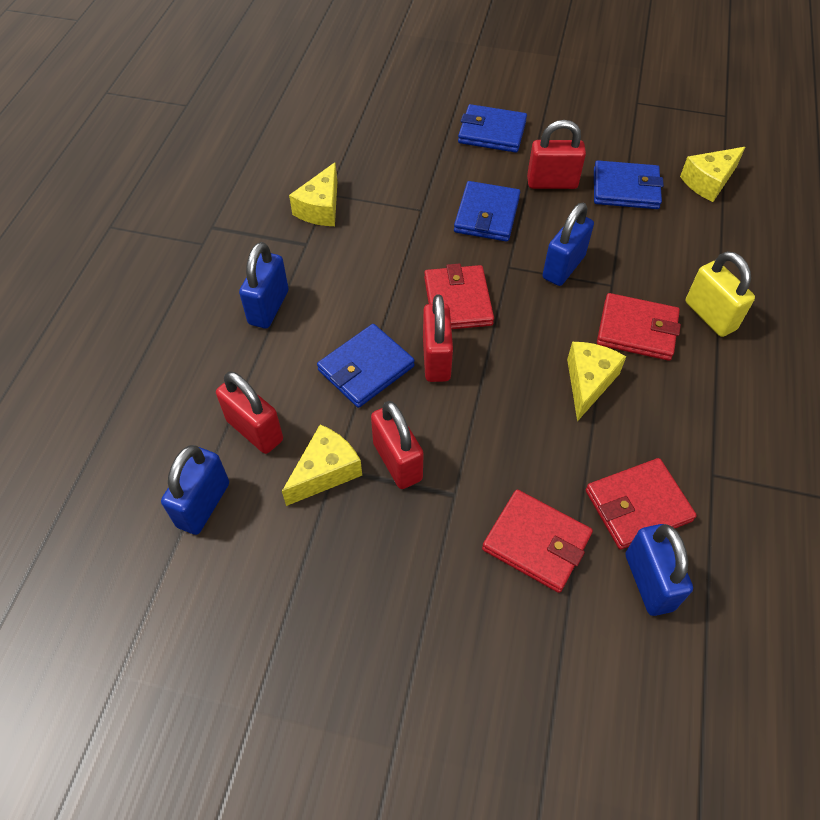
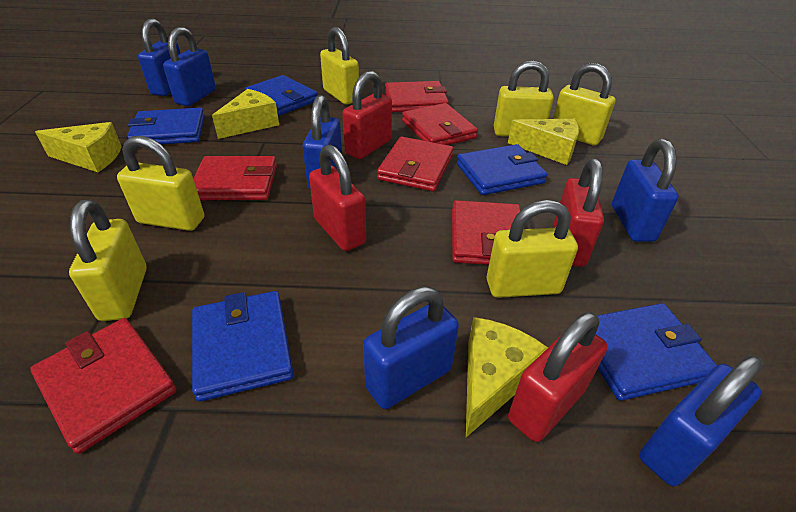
blue padlock: 4 -> 6
blue wallet: 4 -> 5
red wallet: 4 -> 6
yellow padlock: 1 -> 6

